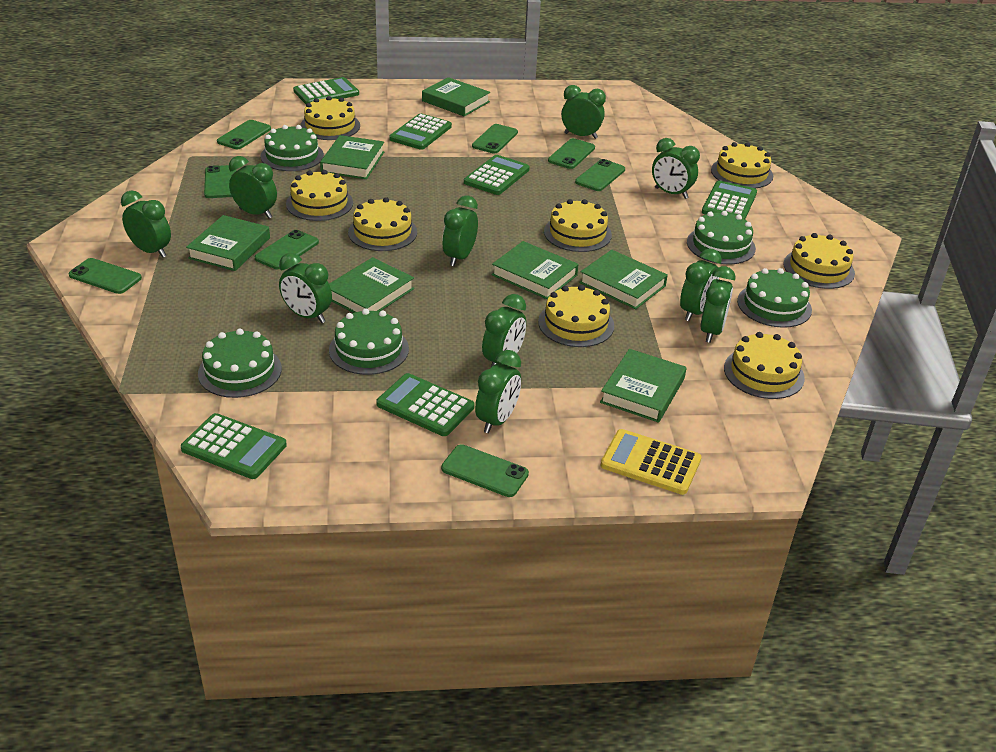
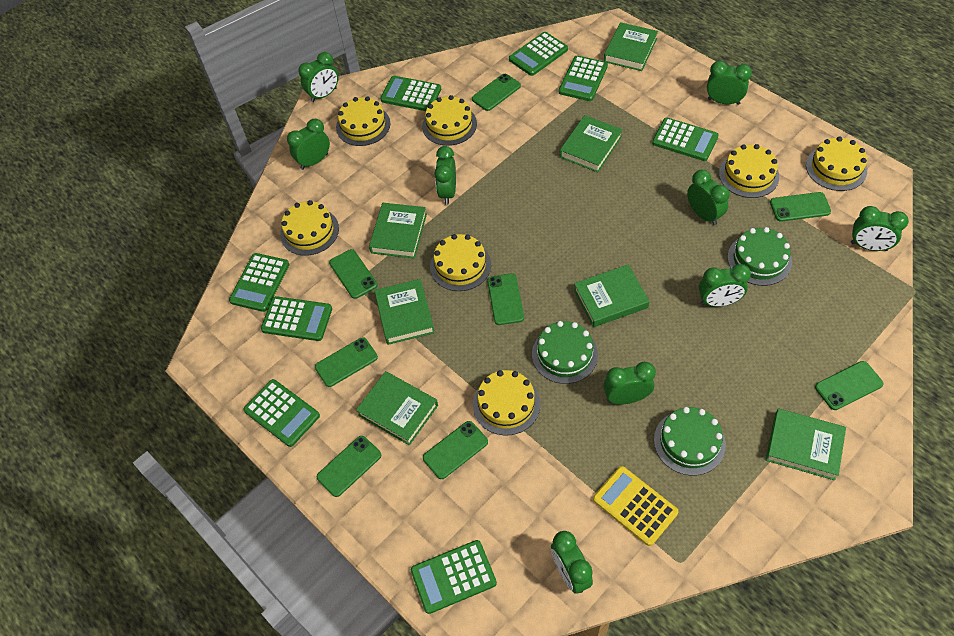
green cake: 5 -> 3
green calculator: 6 -> 8
green clock: 10 -> 9
yellow cake: 8 -> 7

